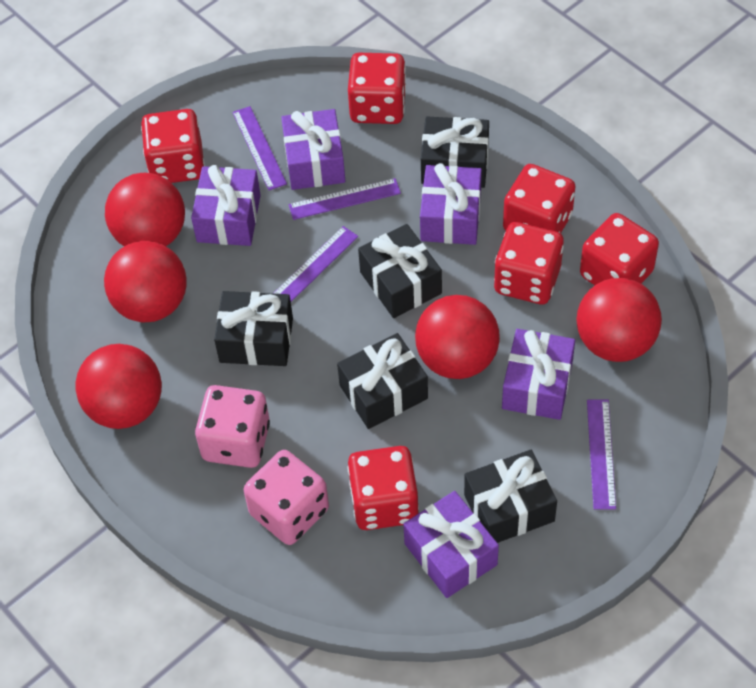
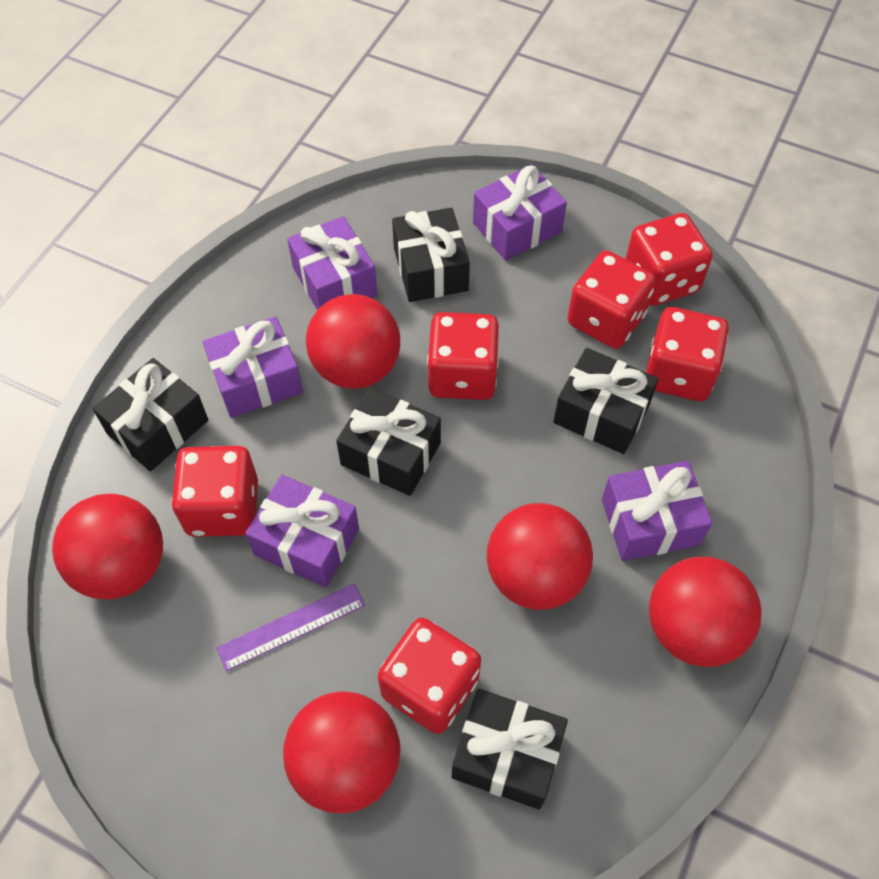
pink dice: 2 -> 0
purple ruler: 4 -> 1

